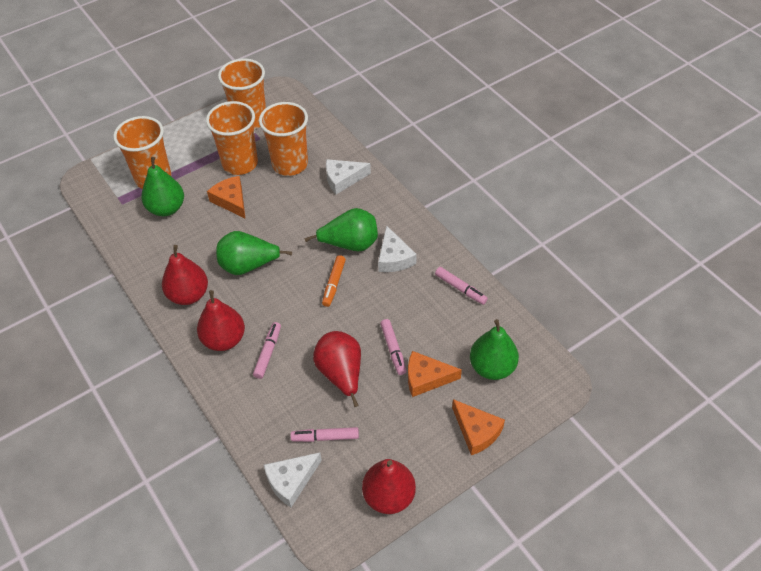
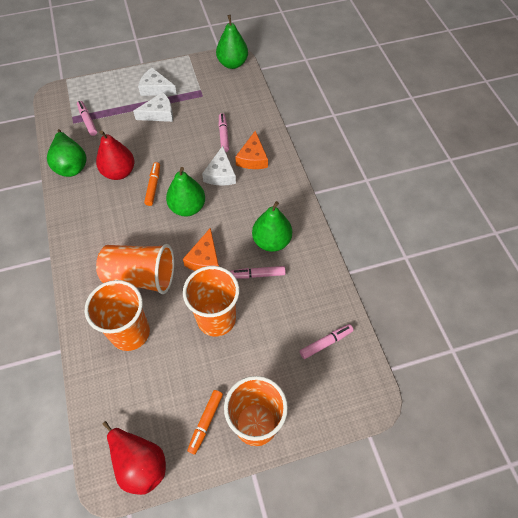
orange cheese: 3 -> 2
orange marker: 1 -> 2
red pear: 4 -> 2

